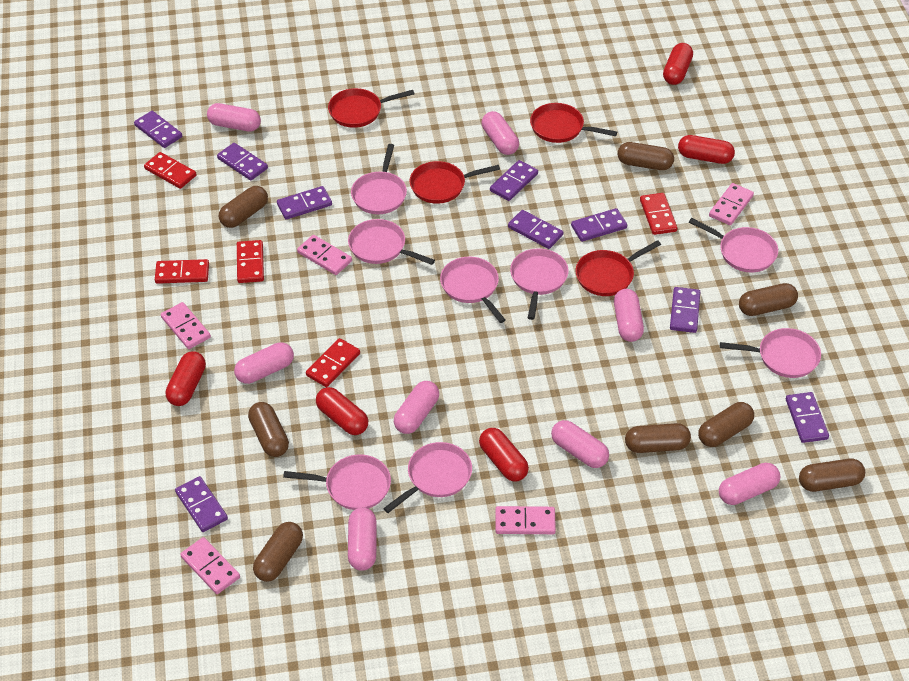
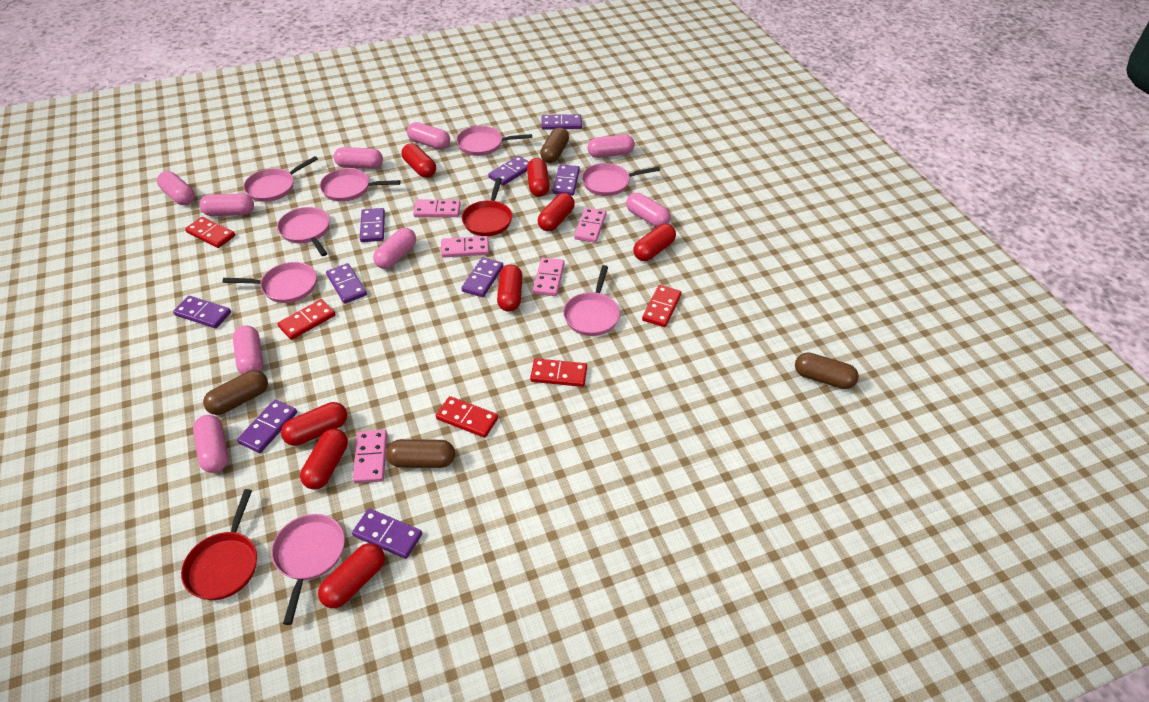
brown capsule: 8 -> 4
pink capsule: 8 -> 9
red capsule: 5 -> 8
red pan: 4 -> 2

